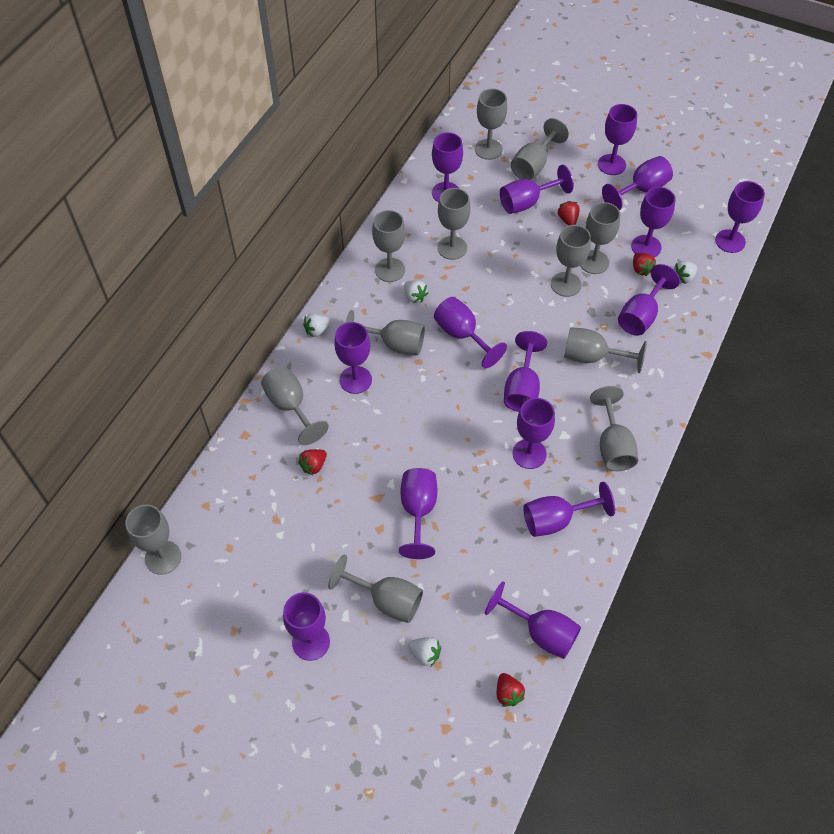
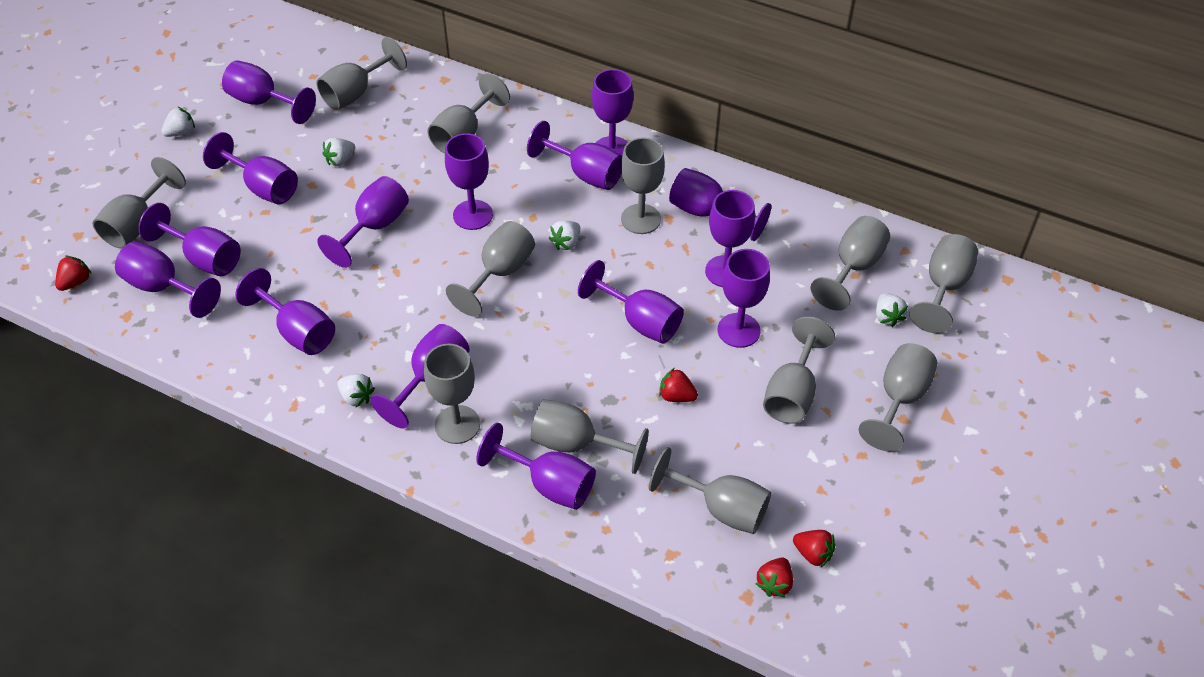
white strawberry: 4 -> 5

